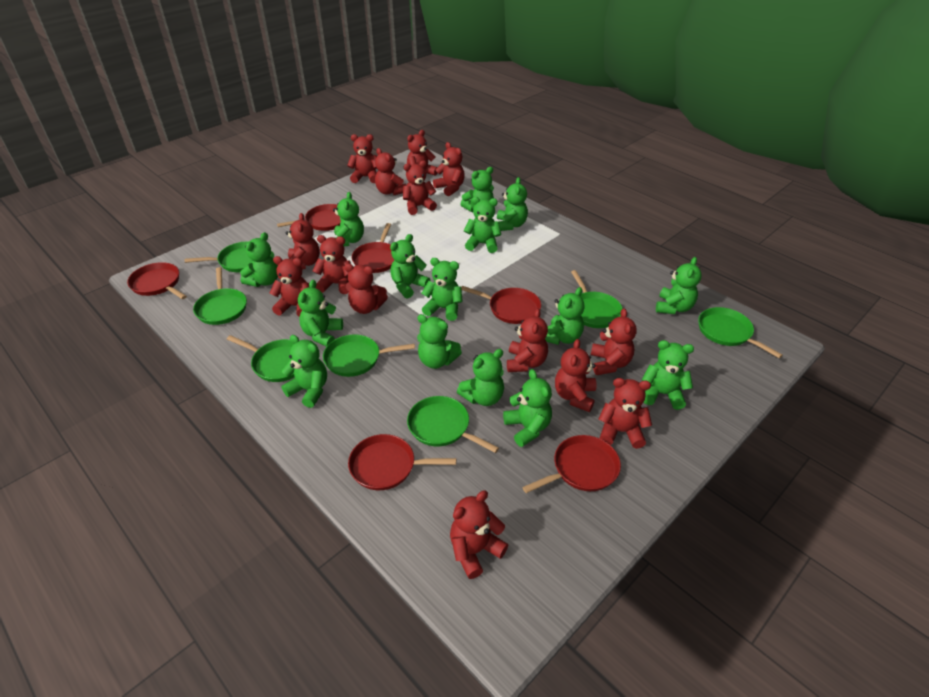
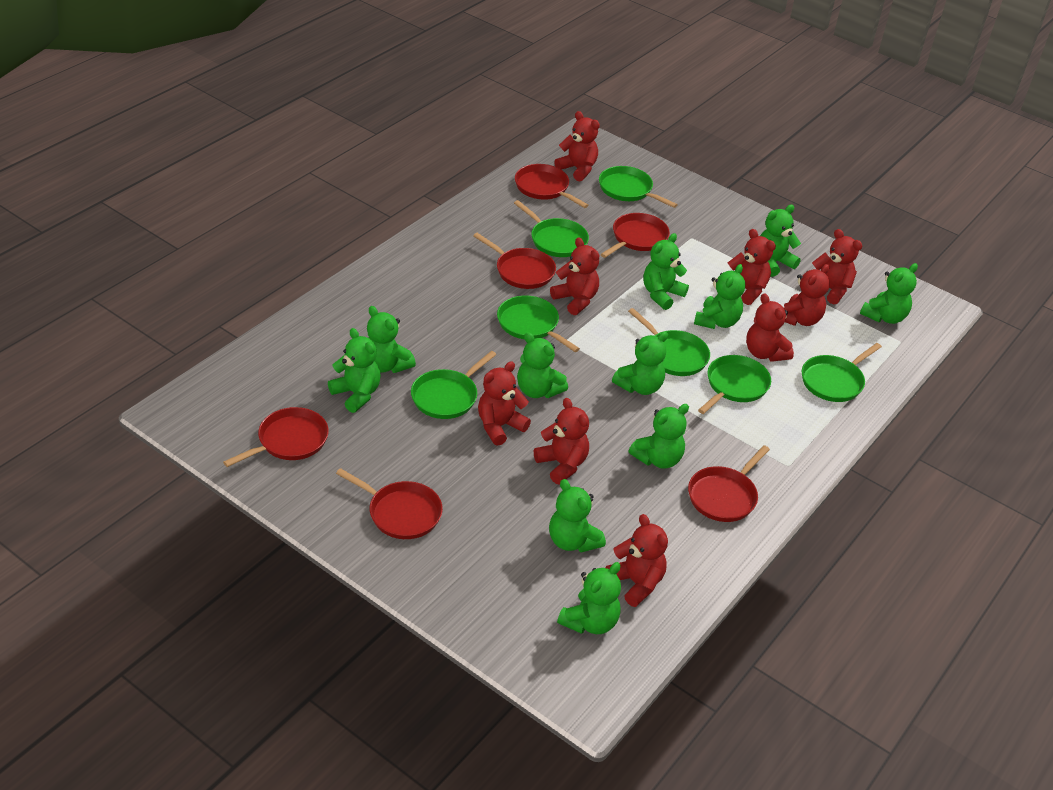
green teddy bear: 15 -> 11
red teddy bear: 14 -> 9

